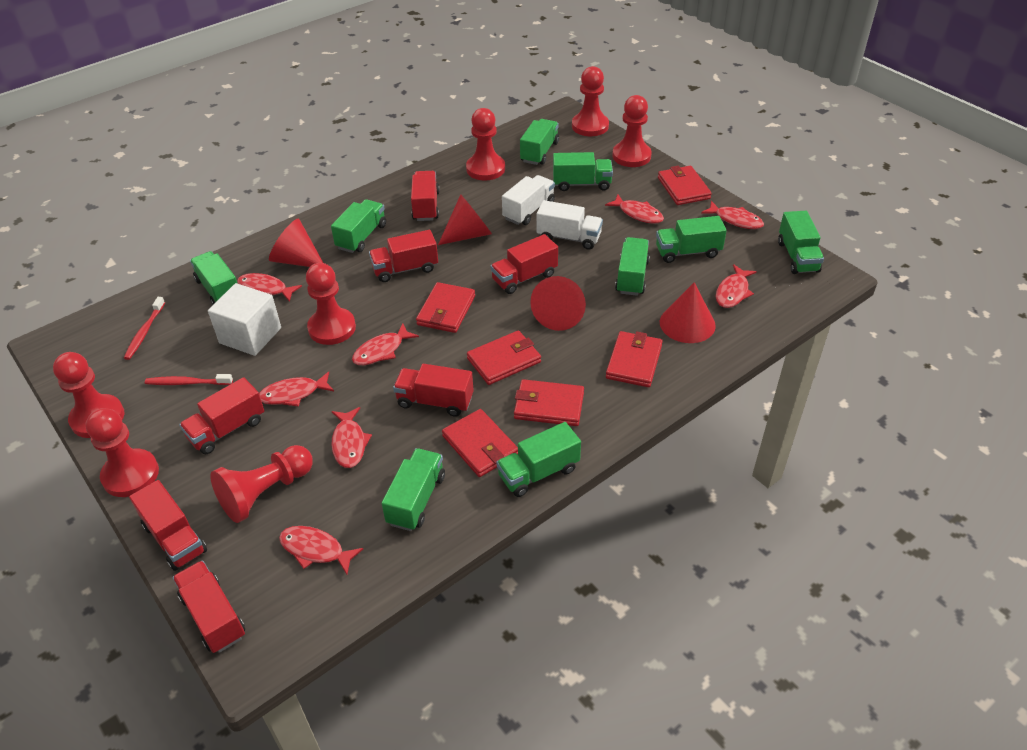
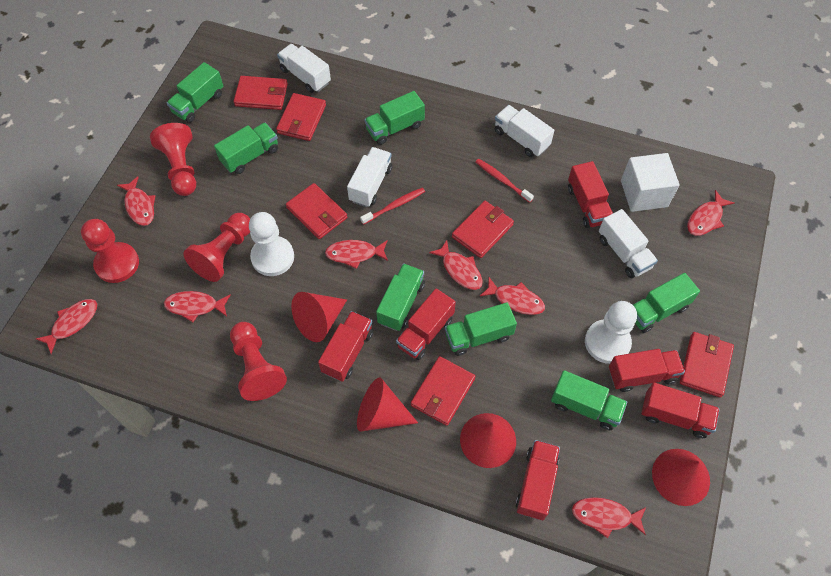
green truck: 9 -> 7
red pawn: 7 -> 4
red truck: 7 -> 6
white pawn: 0 -> 2
white truck: 2 -> 4

